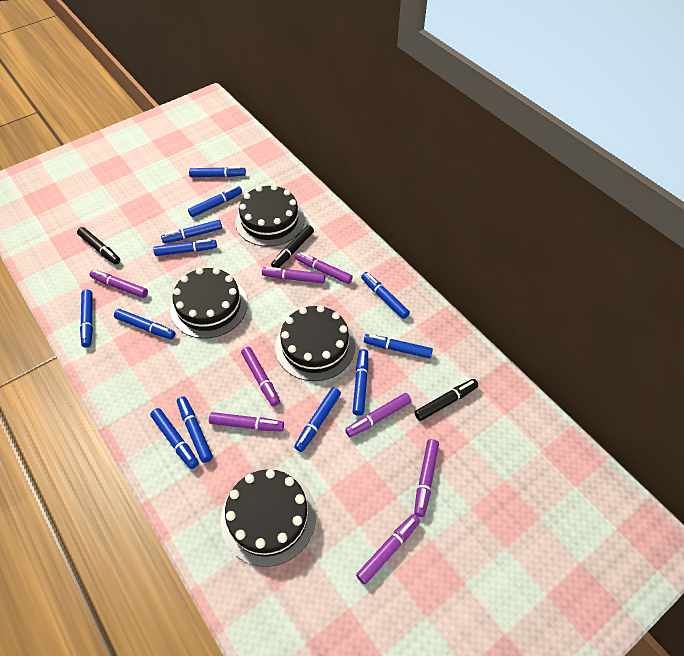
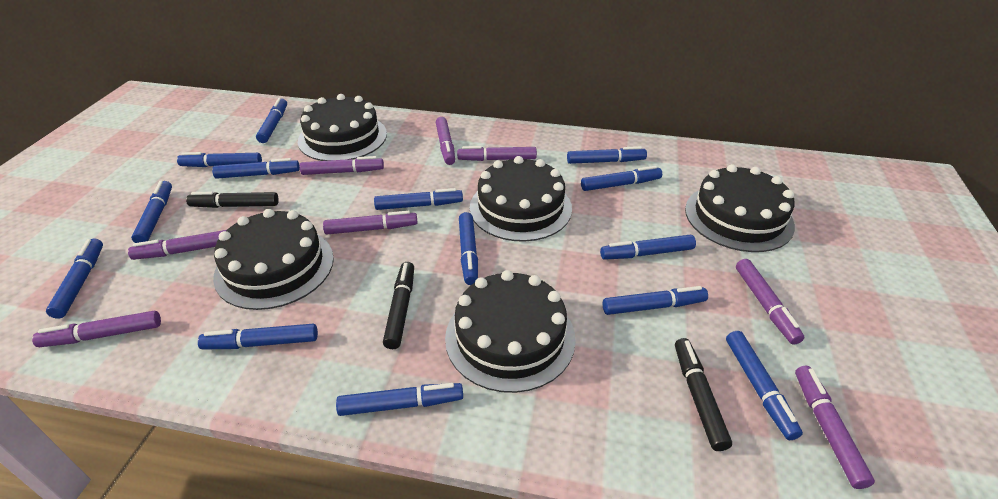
black cake: 4 -> 5
blue marker: 12 -> 14

